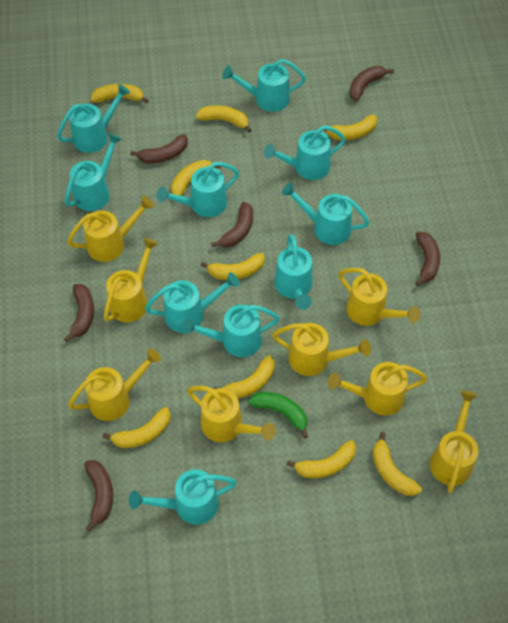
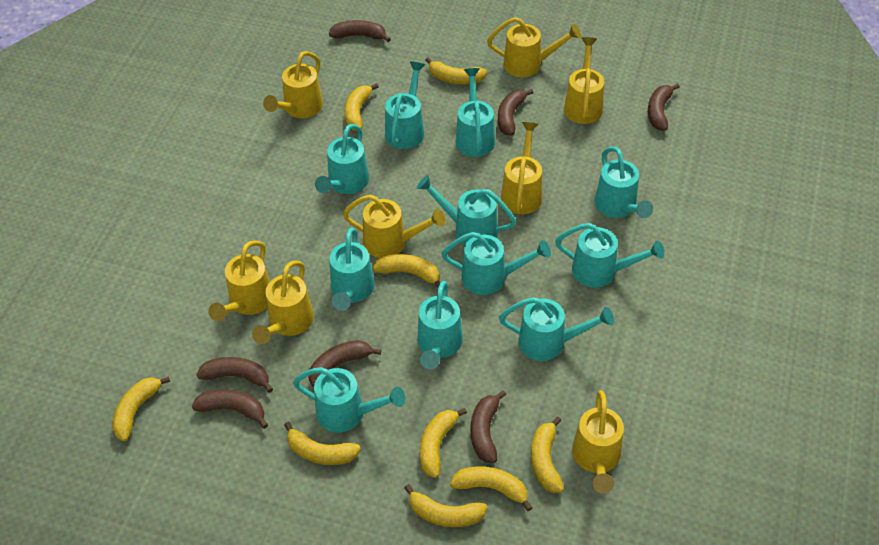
brown banana: 6 -> 7
green banana: 1 -> 0
turquoise watering can: 10 -> 11

